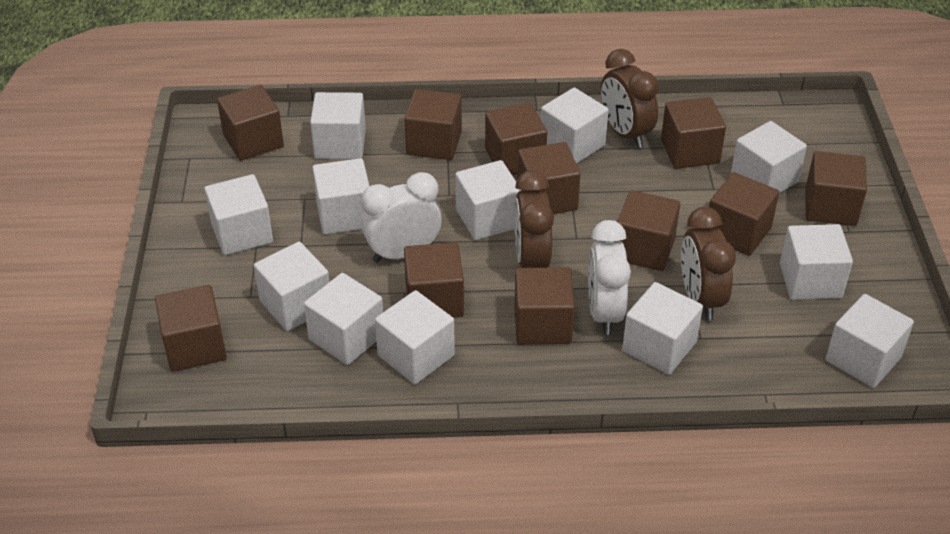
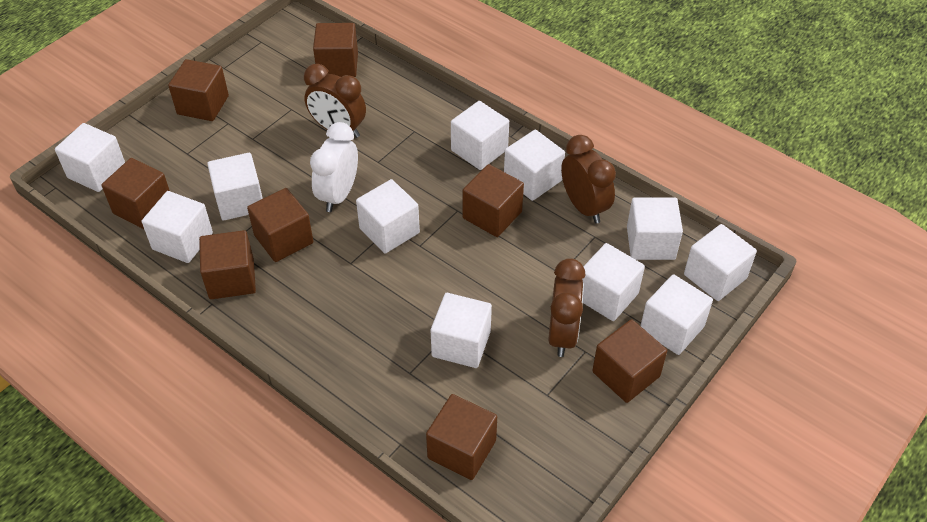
brown cube: 11 -> 8
white clock: 2 -> 1
white cube: 12 -> 11

